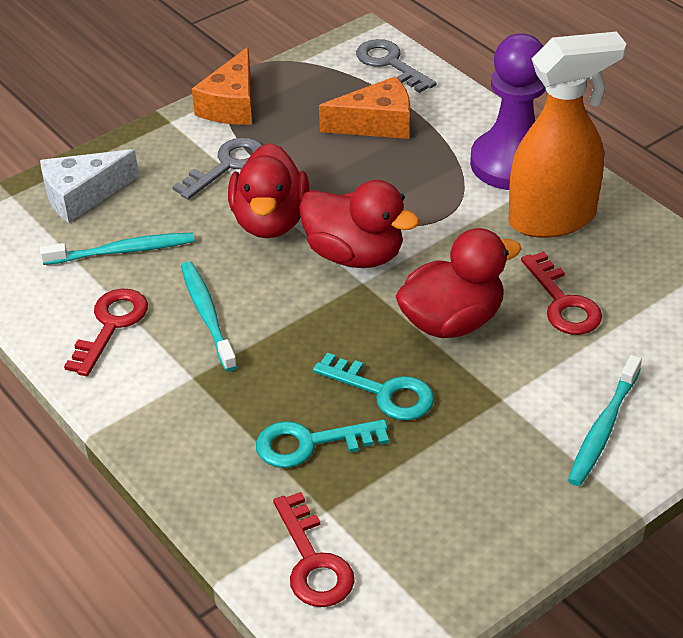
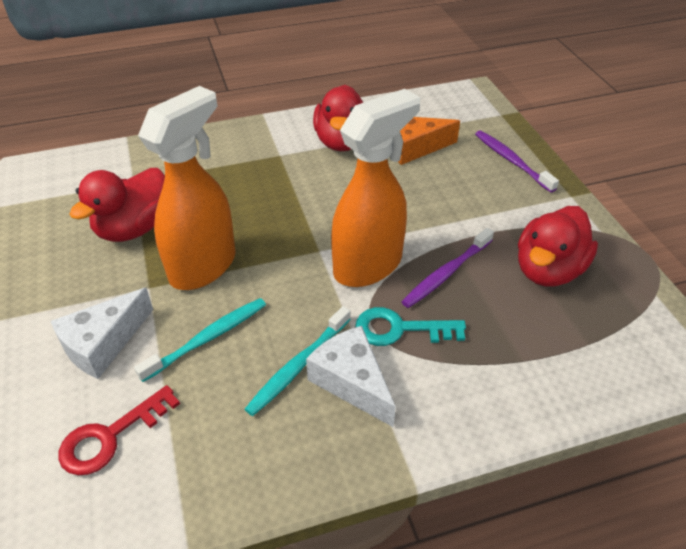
grey key: 2 -> 0
orange cheese: 2 -> 1
orange spray bottle: 1 -> 2
purple pawn: 1 -> 0
purple toothbrush: 0 -> 2
red key: 3 -> 1
turquoise key: 2 -> 1
turquoise toothbrush: 3 -> 2
white cheese: 1 -> 2

